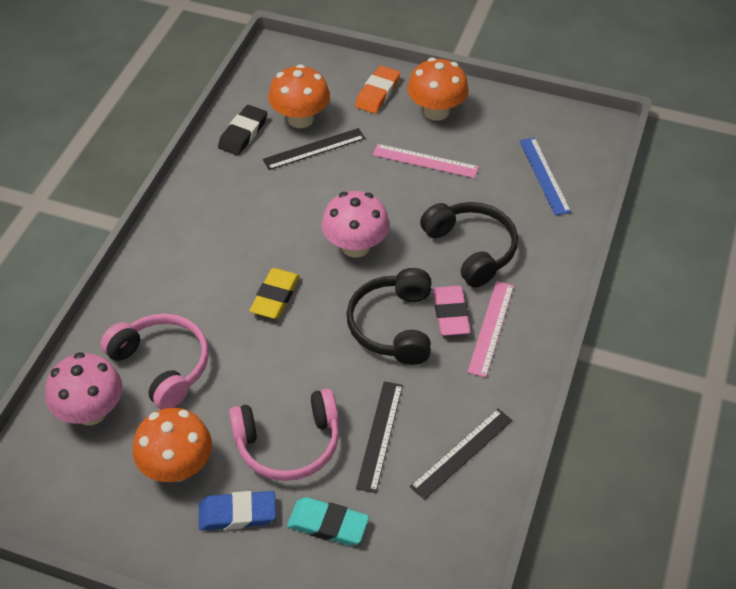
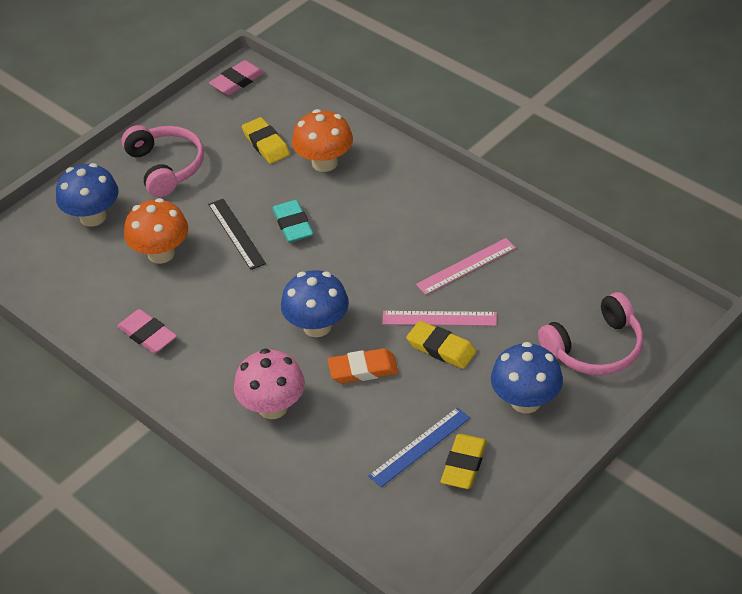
black eraser: 1 -> 0
black headphones: 2 -> 0
black ruler: 3 -> 1
blue eraser: 1 -> 0
blue mushroom: 0 -> 3
orange mushroom: 3 -> 2
pink eraser: 1 -> 2
pink mushroom: 2 -> 1
yellow eraser: 1 -> 3

